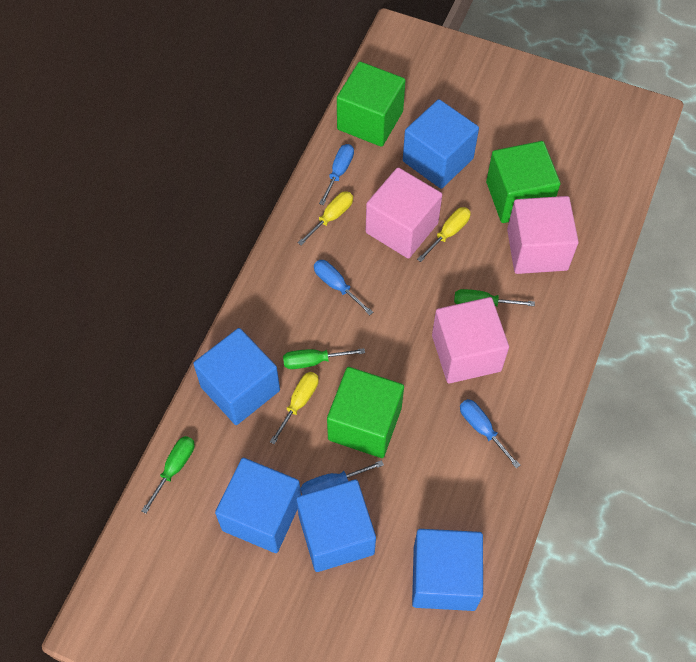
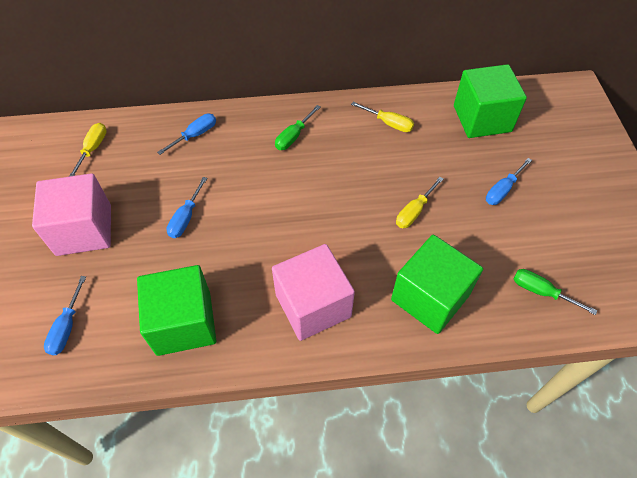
blue cube: 5 -> 0
green screwdriver: 3 -> 2
pink cube: 3 -> 2

